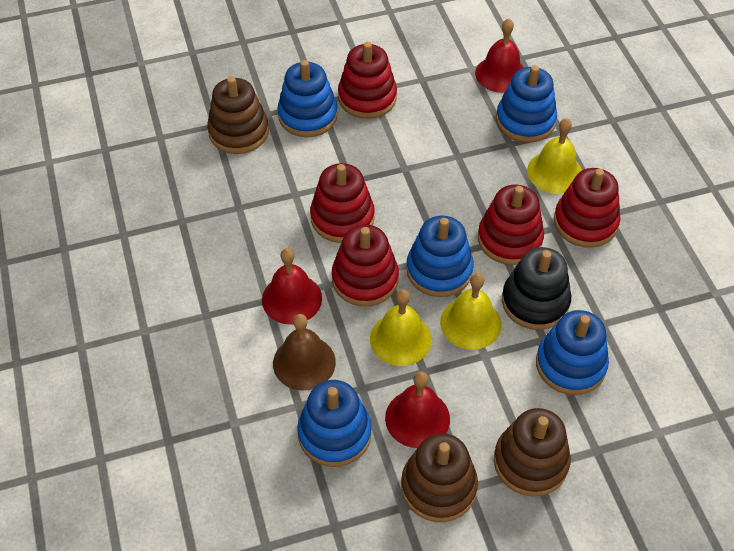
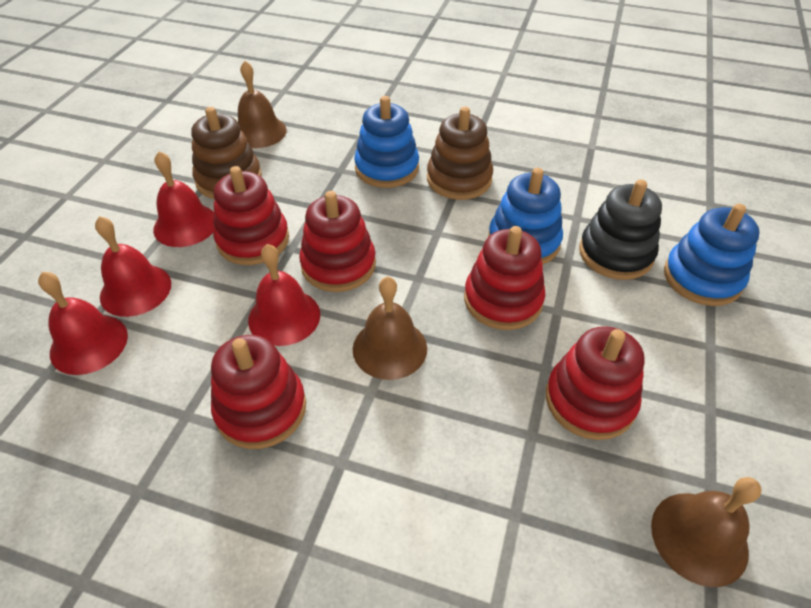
blue stacking toy: 5 -> 3
brown bell: 1 -> 3
brown stacking toy: 3 -> 2
red bell: 3 -> 4
yellow bell: 3 -> 0

